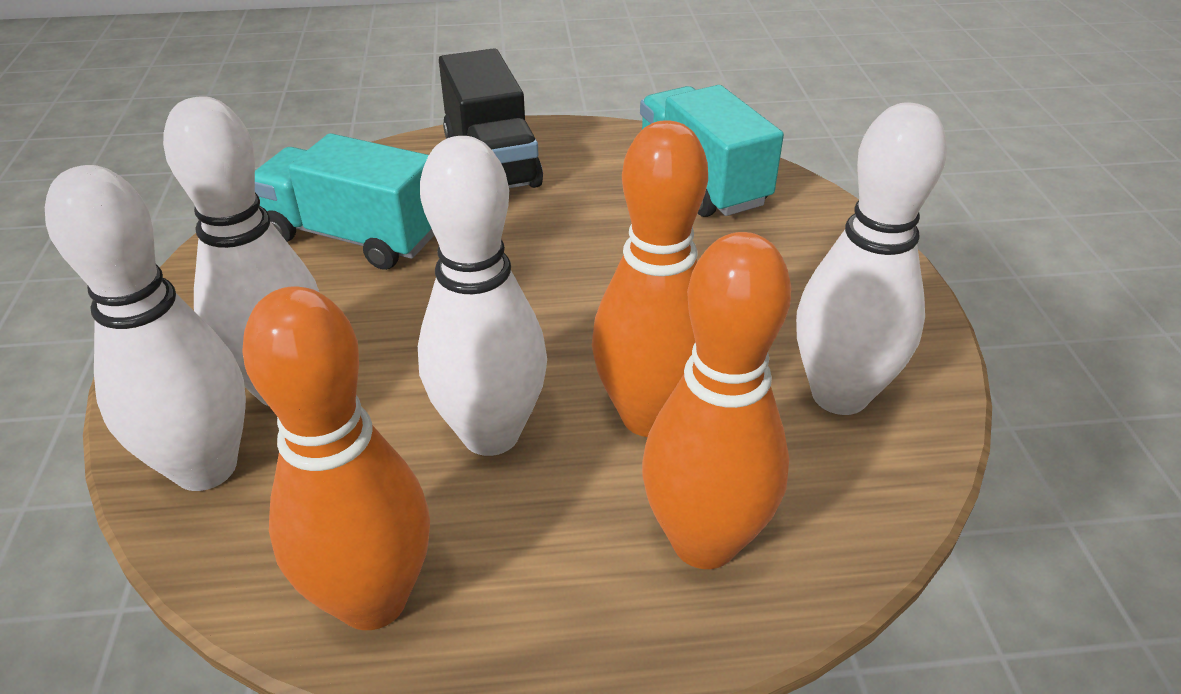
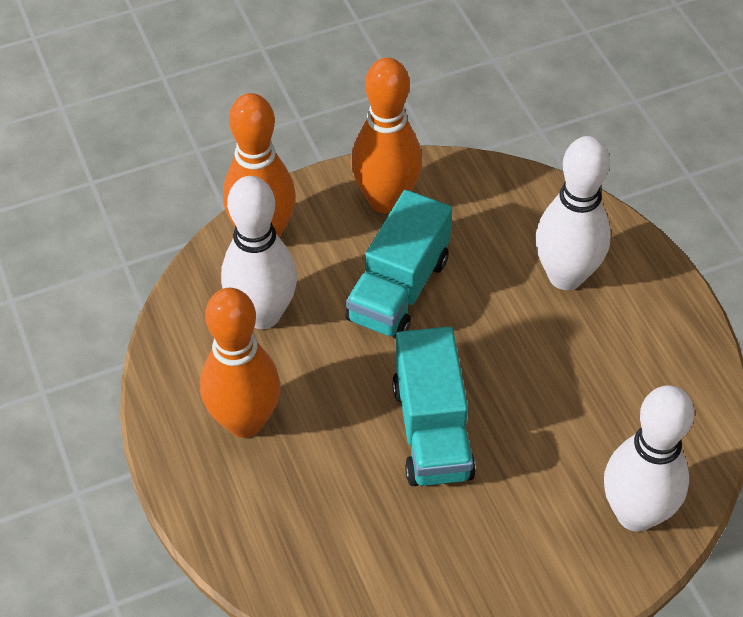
black truck: 1 -> 0
white bowling pin: 4 -> 3

